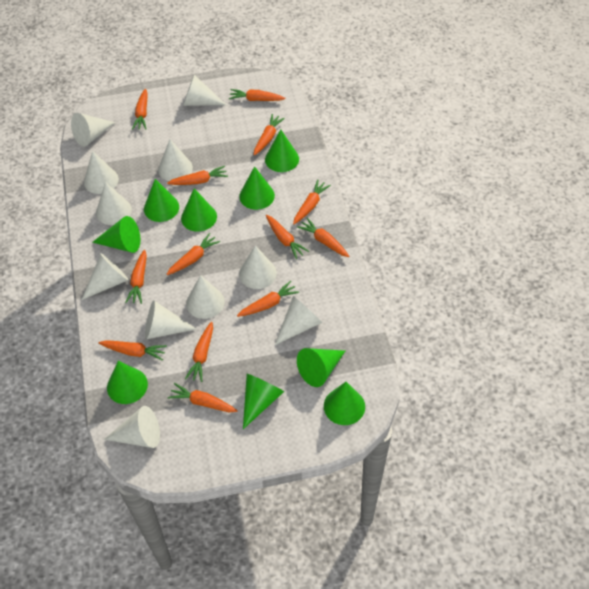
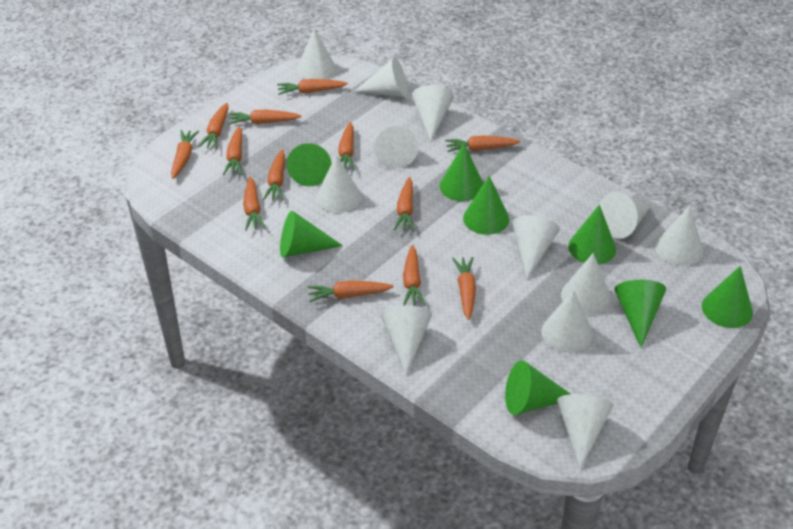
green cone: 9 -> 8
white cone: 11 -> 12

